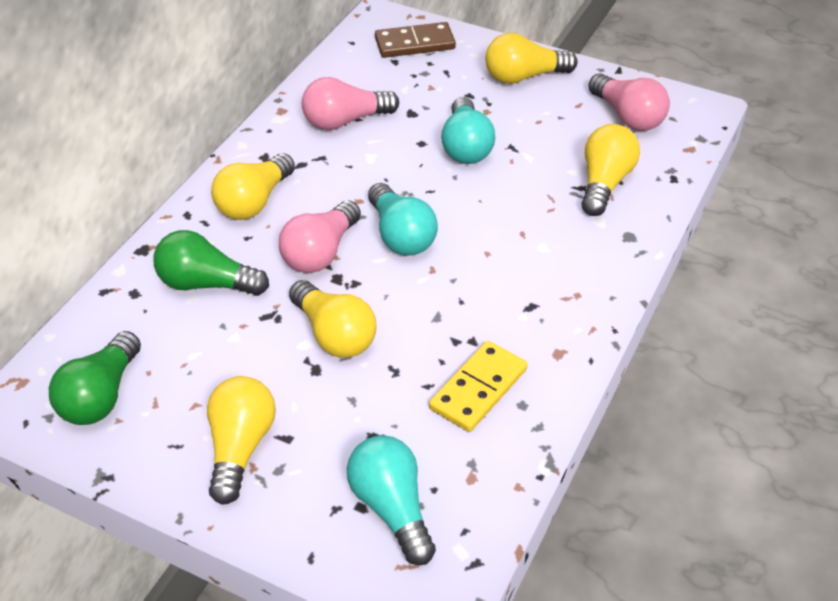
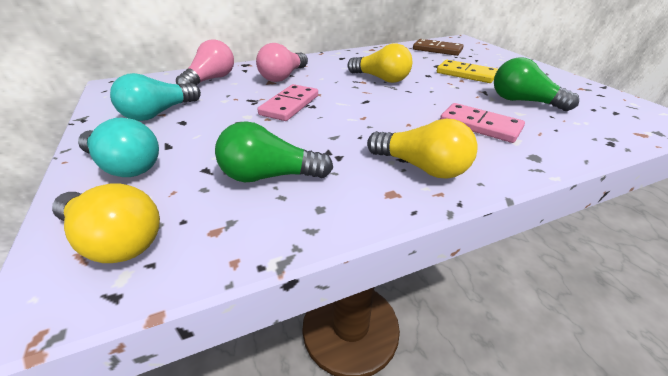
pink domino: 0 -> 2
pink light bulb: 3 -> 2
turquoise light bulb: 3 -> 2
yellow light bulb: 5 -> 3

